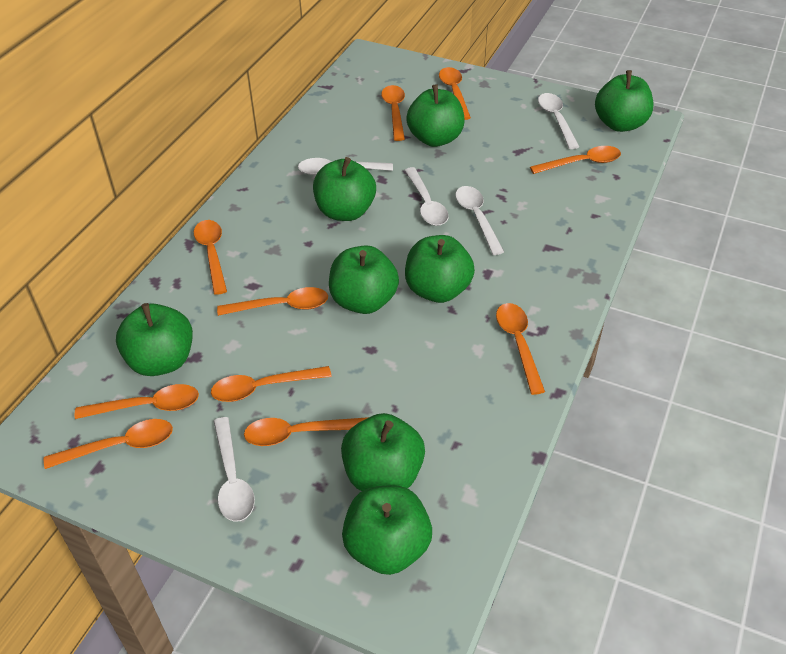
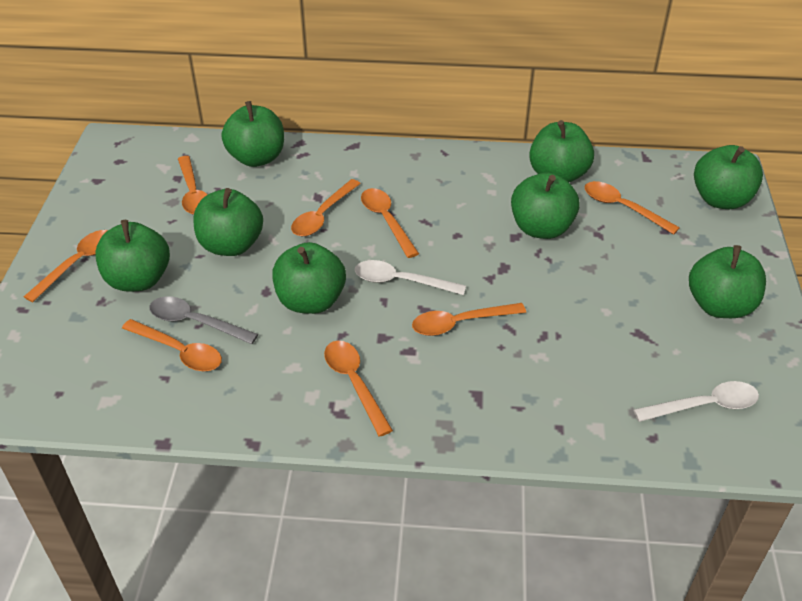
grey spoon: 0 -> 1
orange spoon: 10 -> 8
white spoon: 5 -> 2

